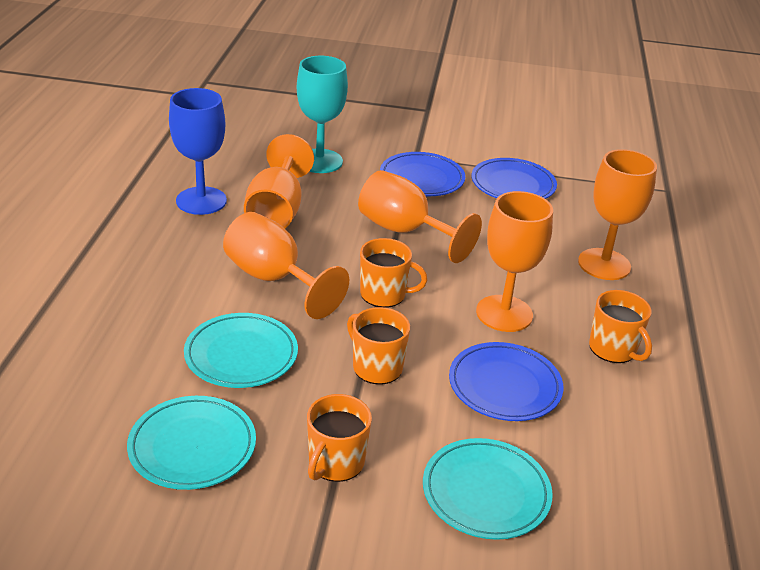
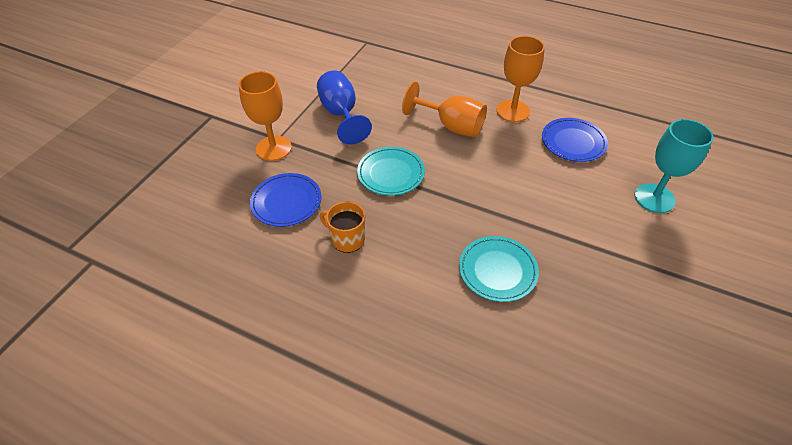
blue plate: 3 -> 2
orange goblet: 5 -> 3
orange mug: 4 -> 1
turquoise plate: 3 -> 2

